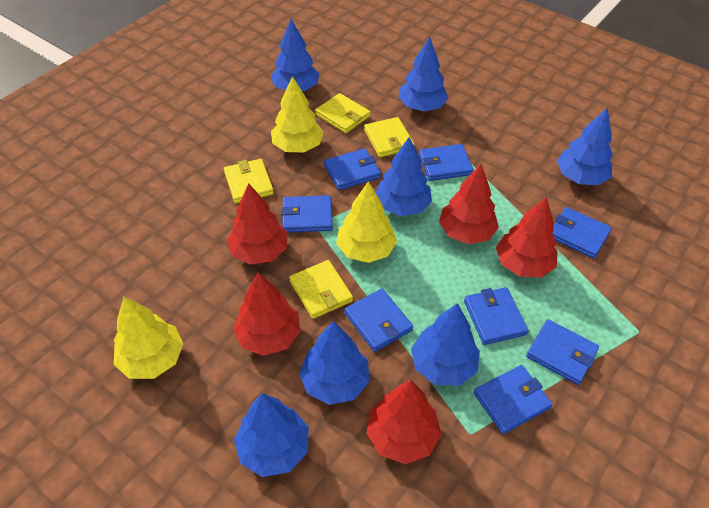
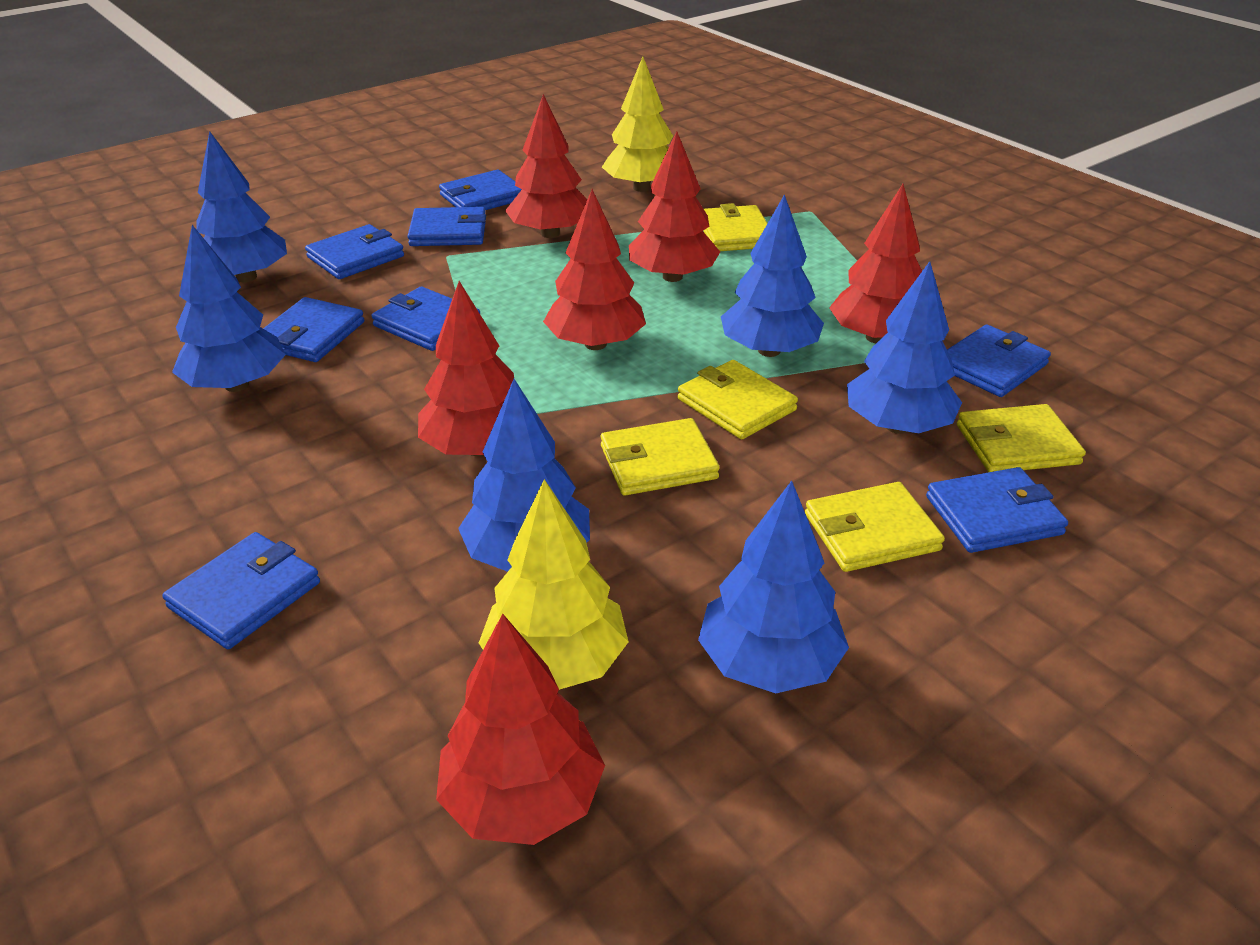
blue tree: 7 -> 6
red tree: 5 -> 6
yellow tree: 3 -> 2
yellow wallet: 4 -> 5

